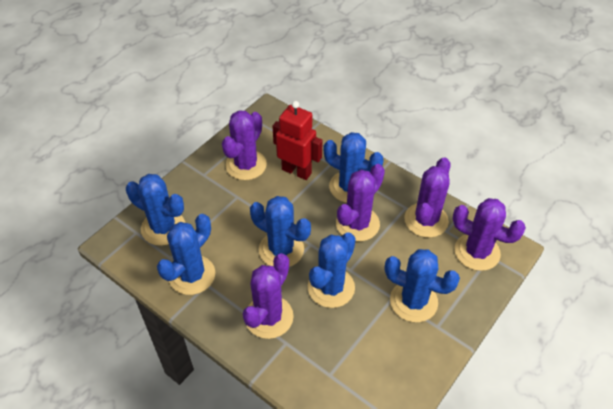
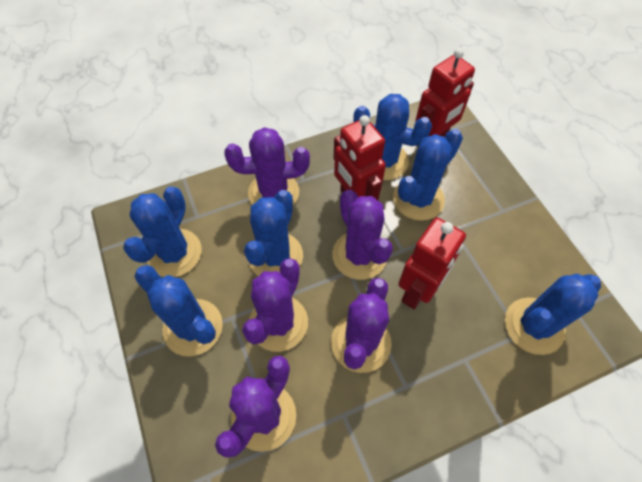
red robot: 1 -> 3

